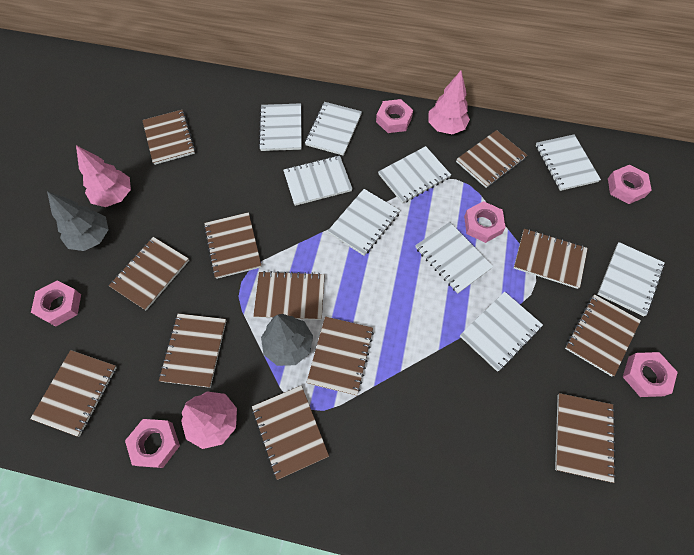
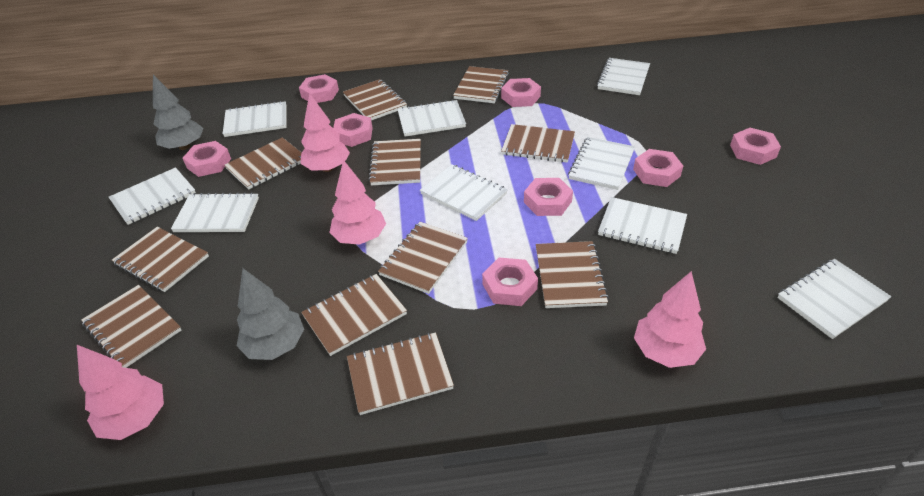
brown notebook: 12 -> 11
pink nut: 6 -> 8
pink tree: 3 -> 4

